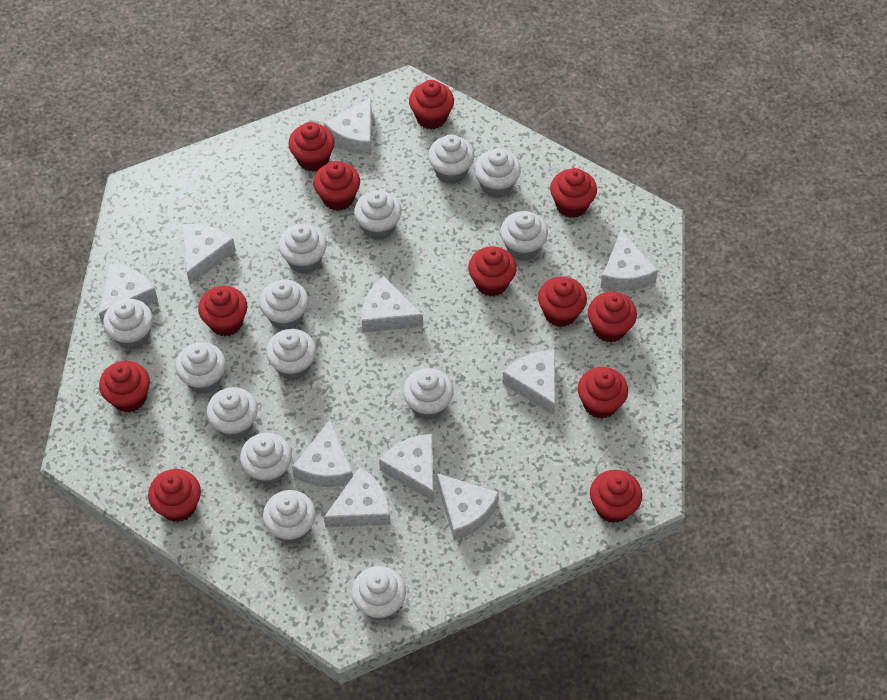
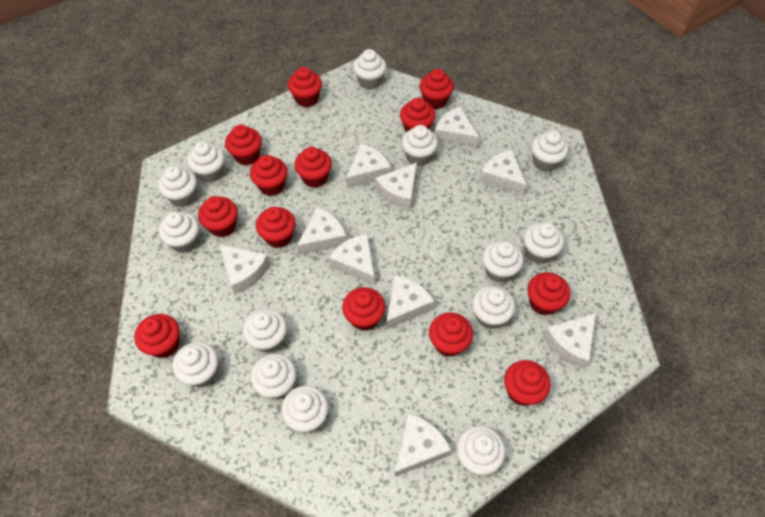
red cupcake: 12 -> 13

